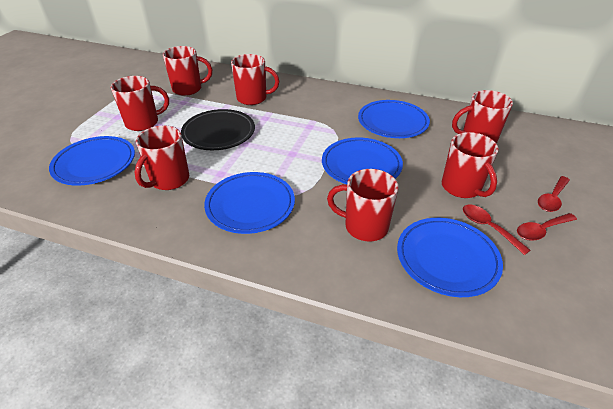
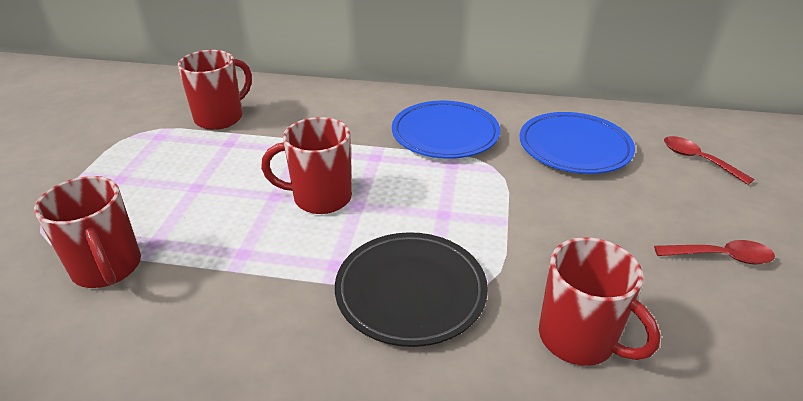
blue plate: 5 -> 2
red mug: 7 -> 4
red spoon: 3 -> 2

